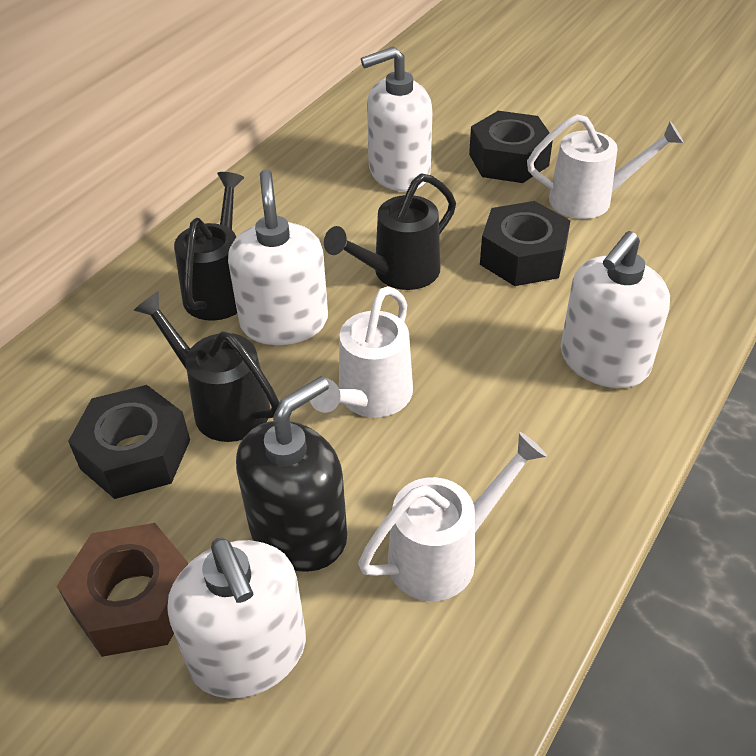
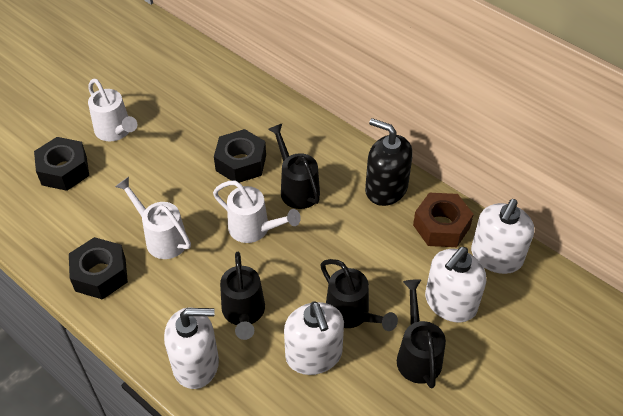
black watering can: 3 -> 4

